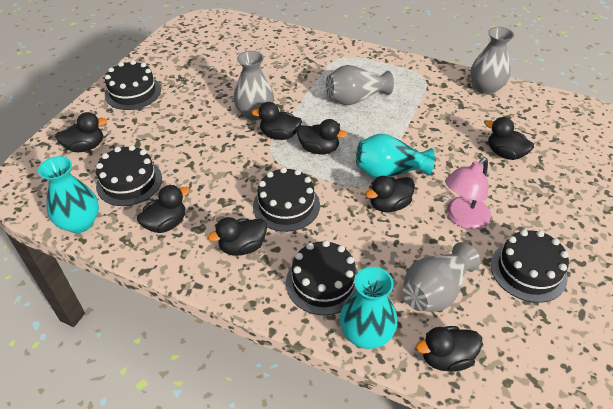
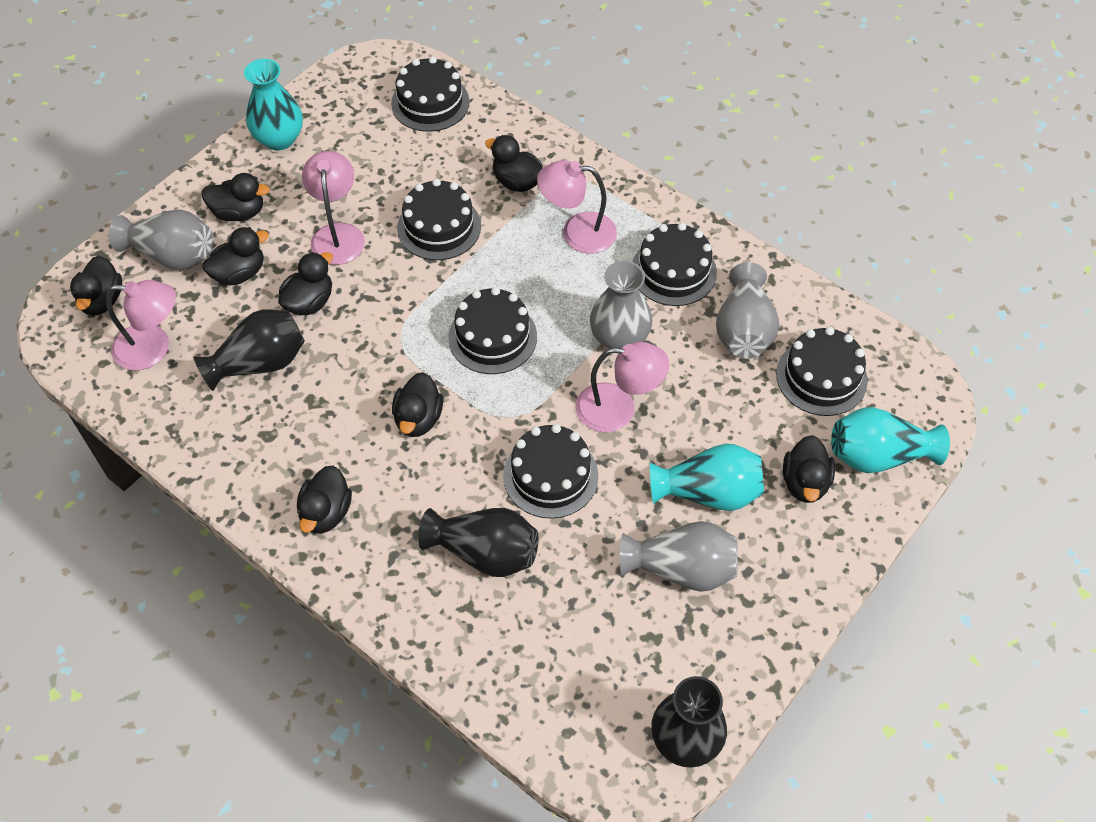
black cake: 5 -> 6
black vase: 0 -> 3
pink lamp: 1 -> 4

